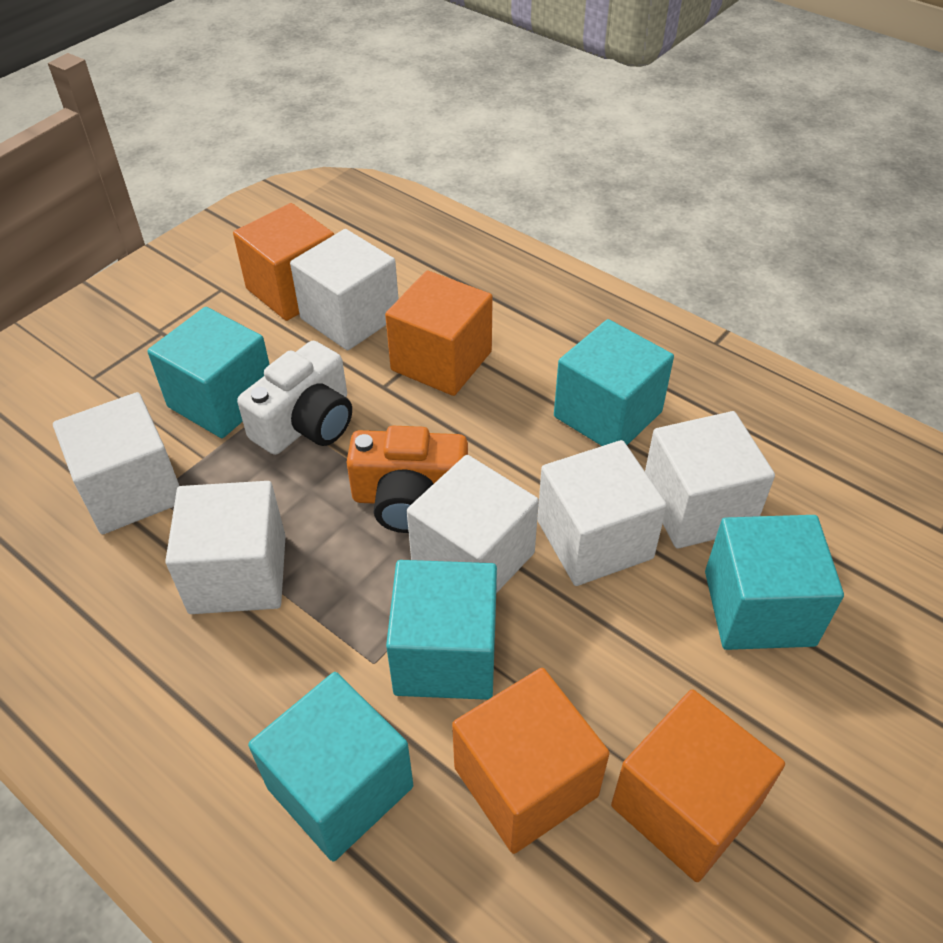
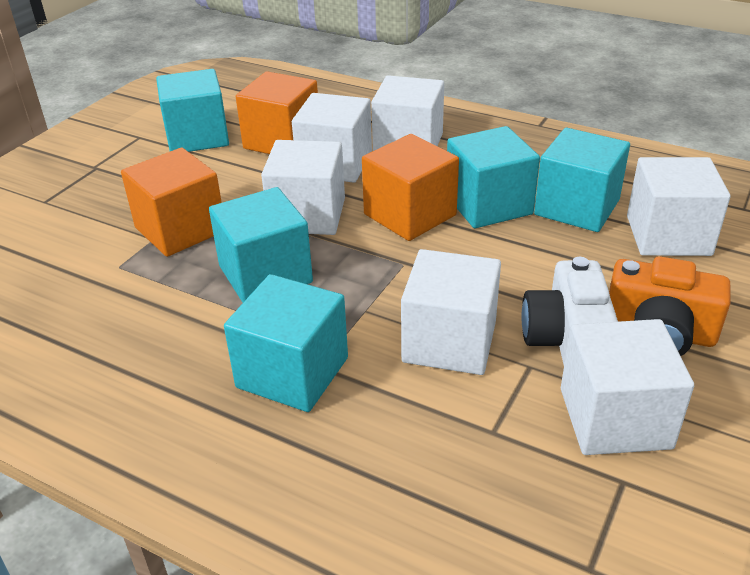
orange cube: 4 -> 3

